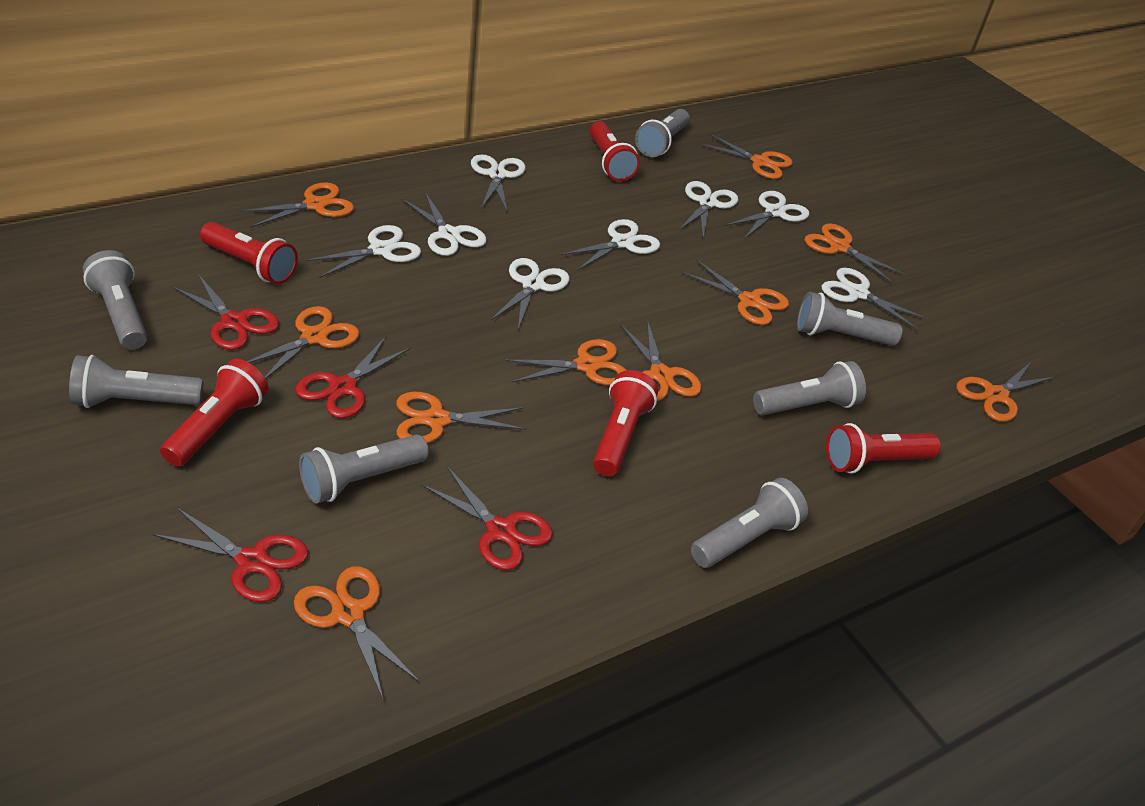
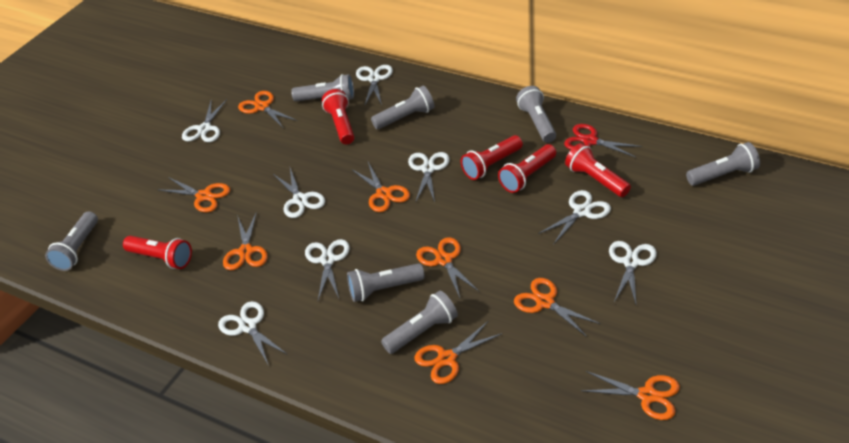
orange scissors: 10 -> 8
red scissors: 4 -> 1

